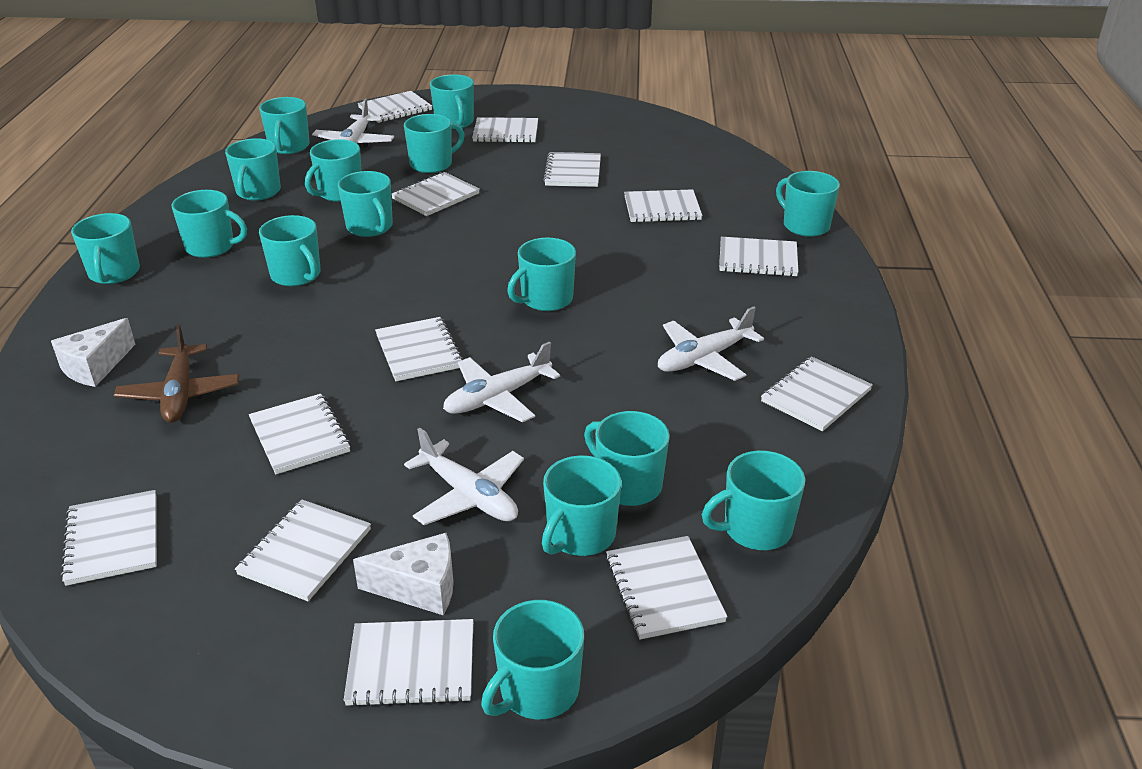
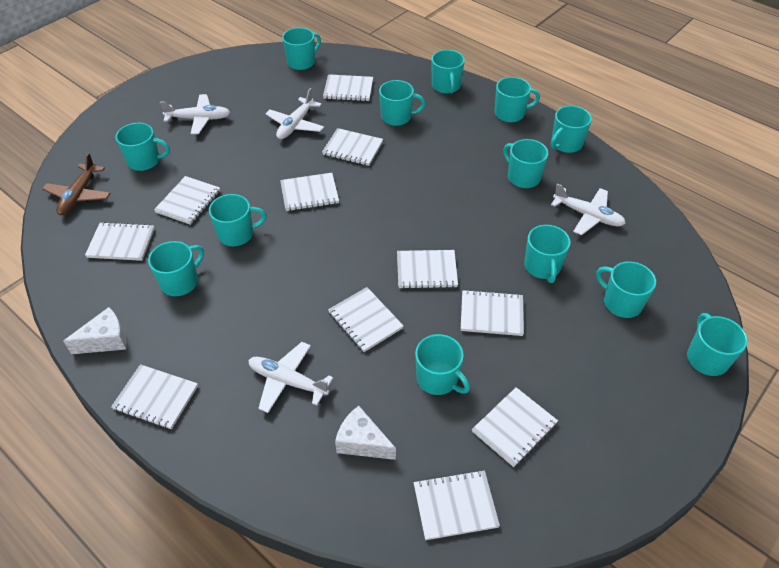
turquoise mug: 15 -> 13
white notebook: 13 -> 11

